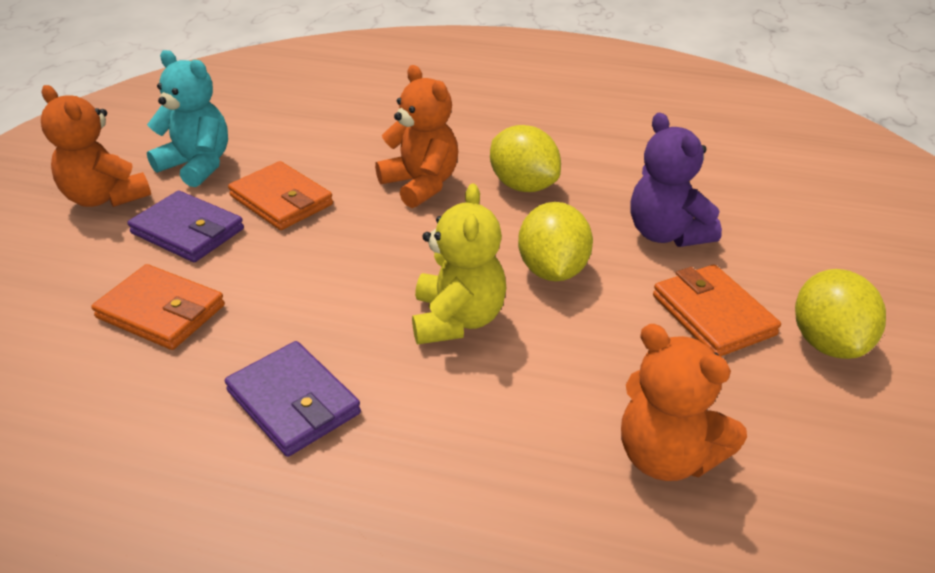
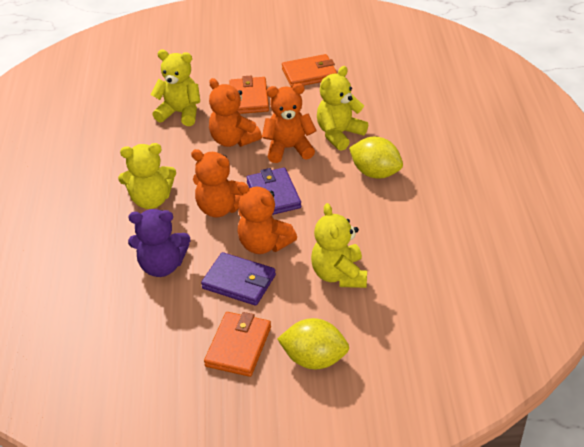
orange teddy bear: 3 -> 4
turquoise teddy bear: 1 -> 0
yellow lemon: 3 -> 2
yellow teddy bear: 1 -> 4

